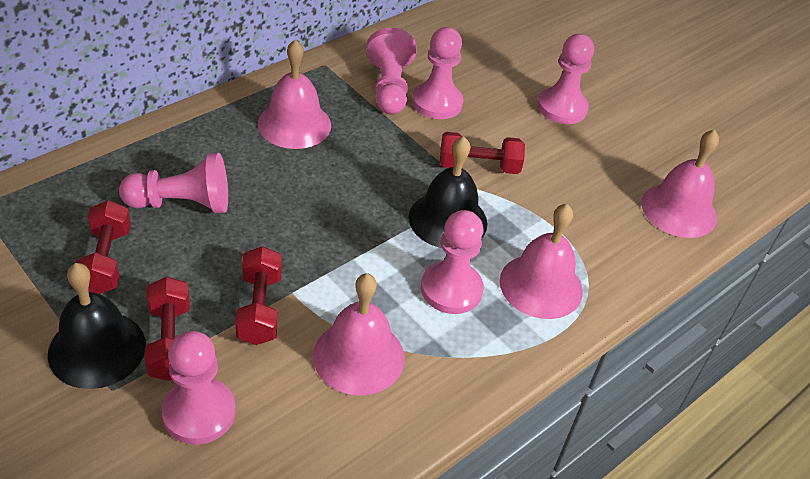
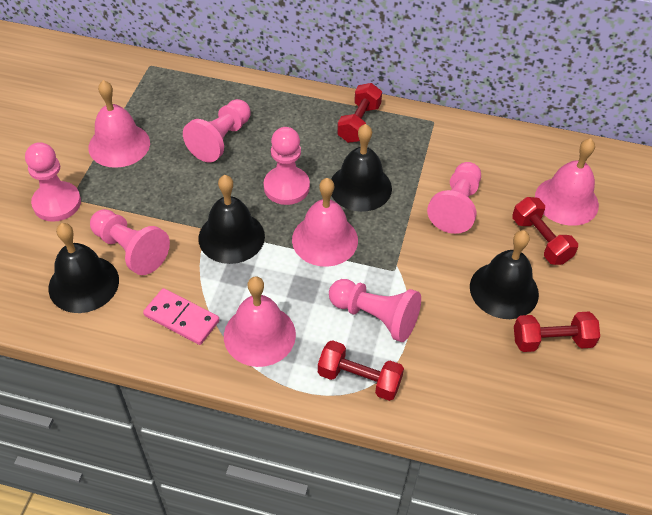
black bell: 2 -> 4
pink domino: 0 -> 1

